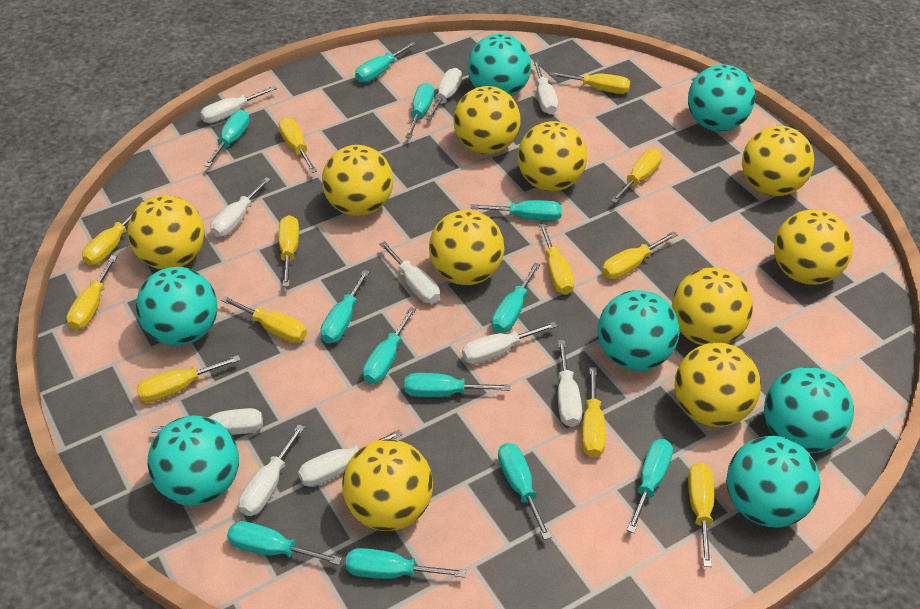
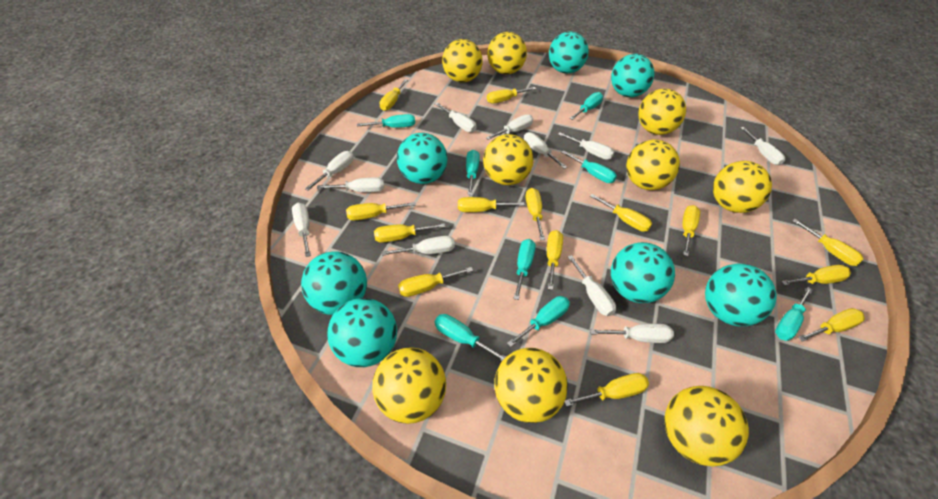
turquoise screwdriver: 12 -> 8
white screwdriver: 10 -> 11
yellow ball: 10 -> 9
yellow screwdriver: 12 -> 14

